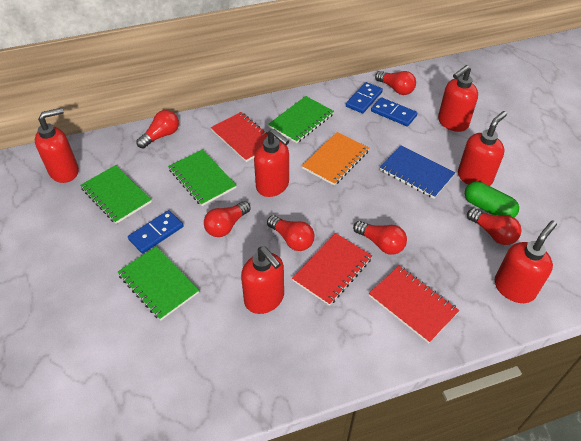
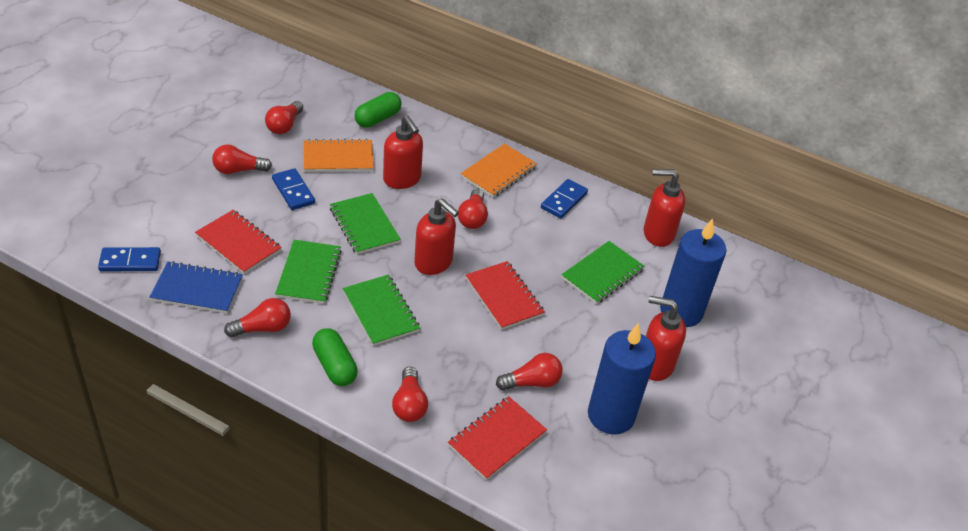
blue candle: 0 -> 2
green capsule: 1 -> 2
orange notebook: 1 -> 2
red soap dispenser: 6 -> 4

